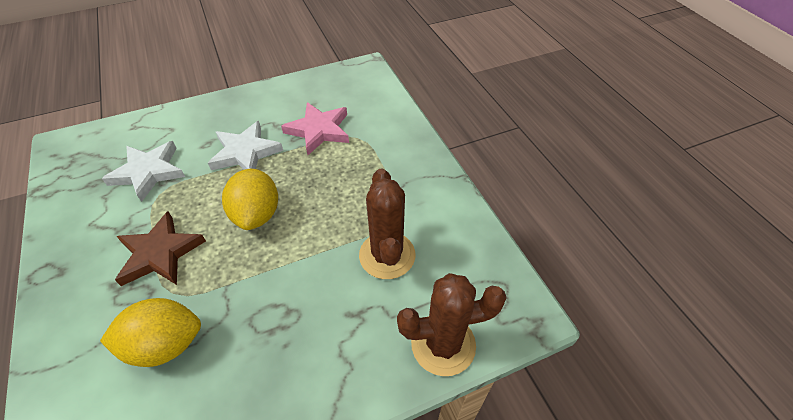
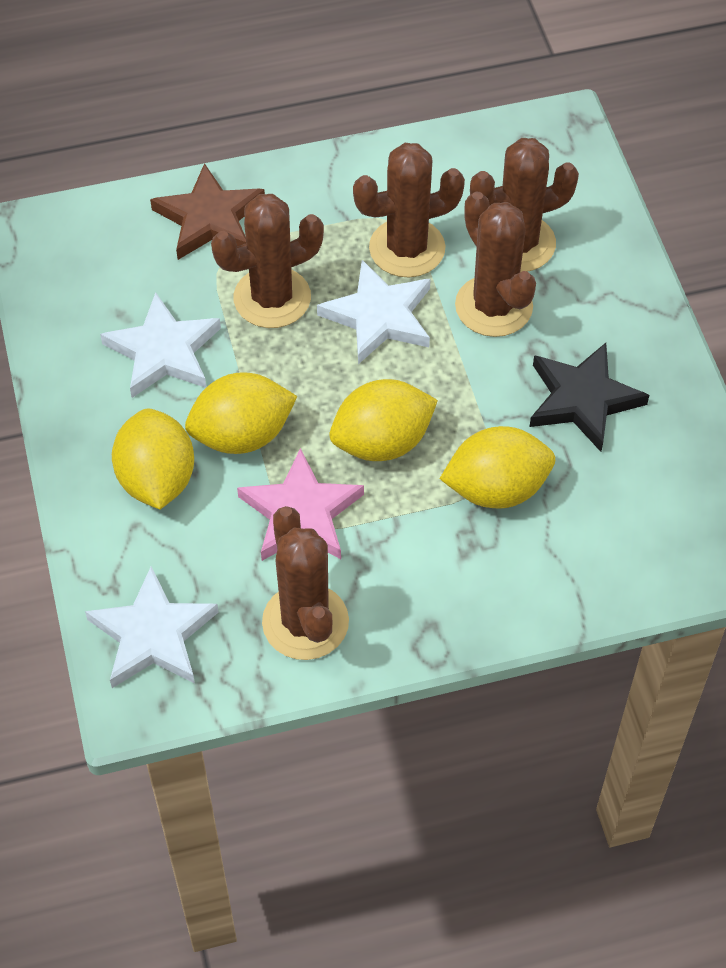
black star: 0 -> 1
brown cactus: 2 -> 5
white star: 2 -> 3
yellow lemon: 2 -> 4

